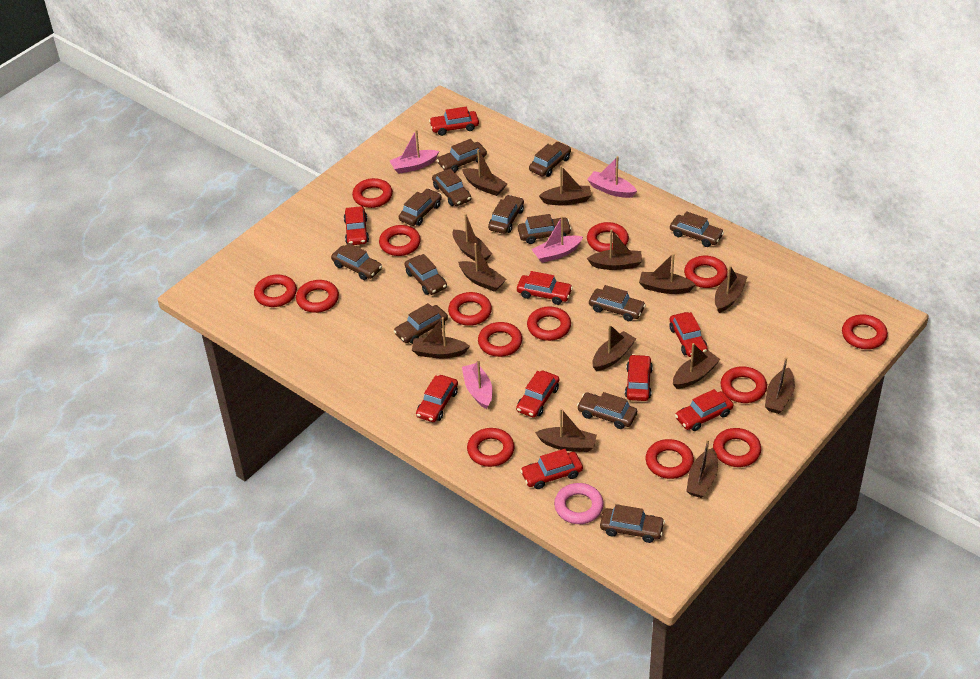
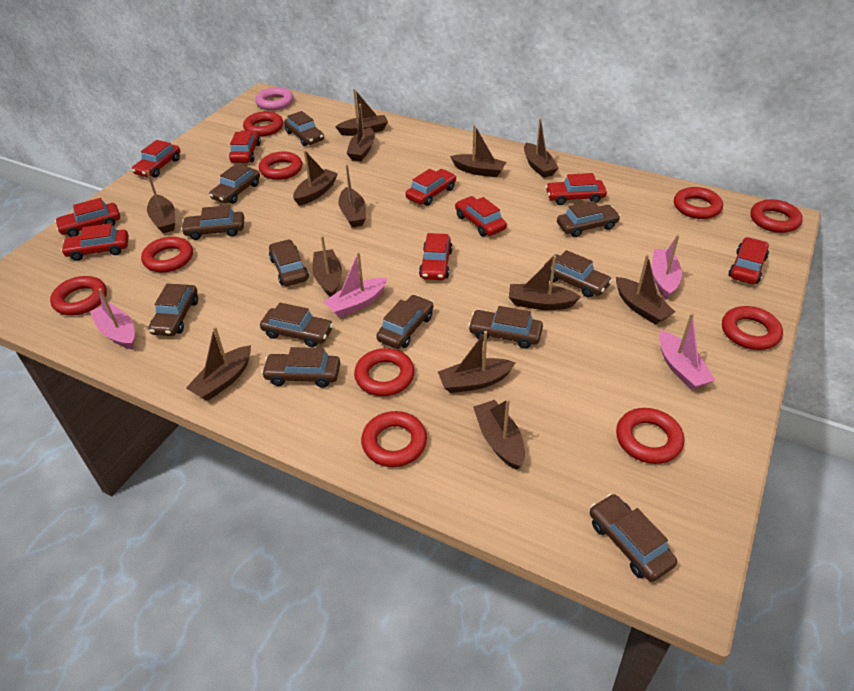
brown car: 13 -> 12
red ring: 14 -> 10

